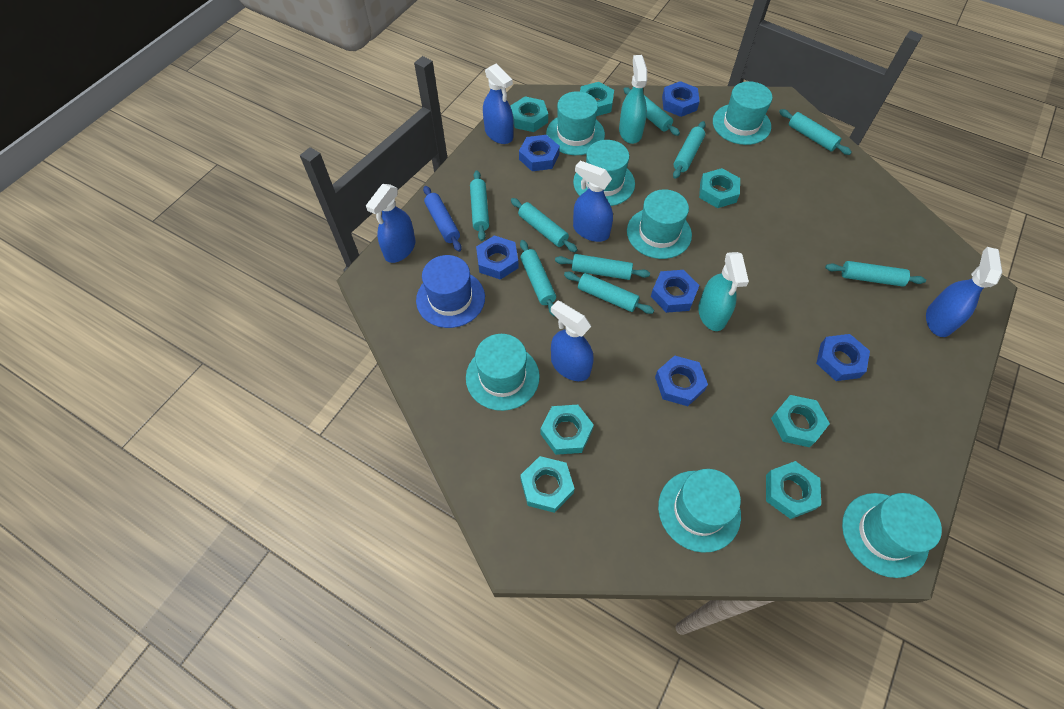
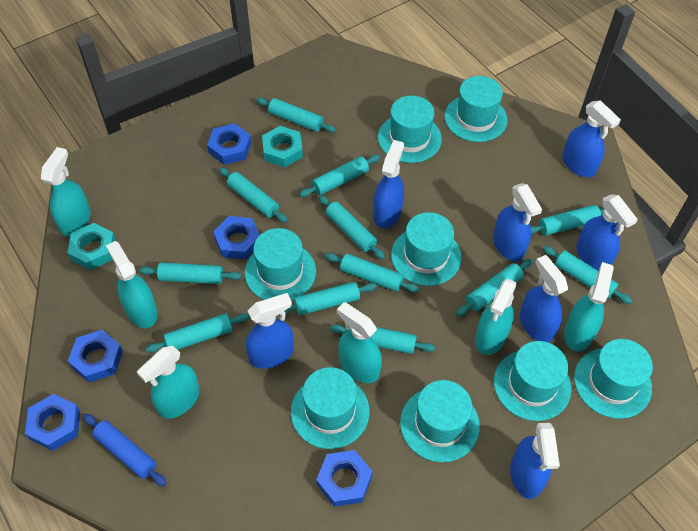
blue hat: 1 -> 0
blue nut: 6 -> 5
blue spray bottle: 5 -> 7
turquoise hat: 7 -> 8
turquoise nut: 7 -> 2
turquoise rolling pin: 9 -> 12
turquoise spray bottle: 2 -> 6

